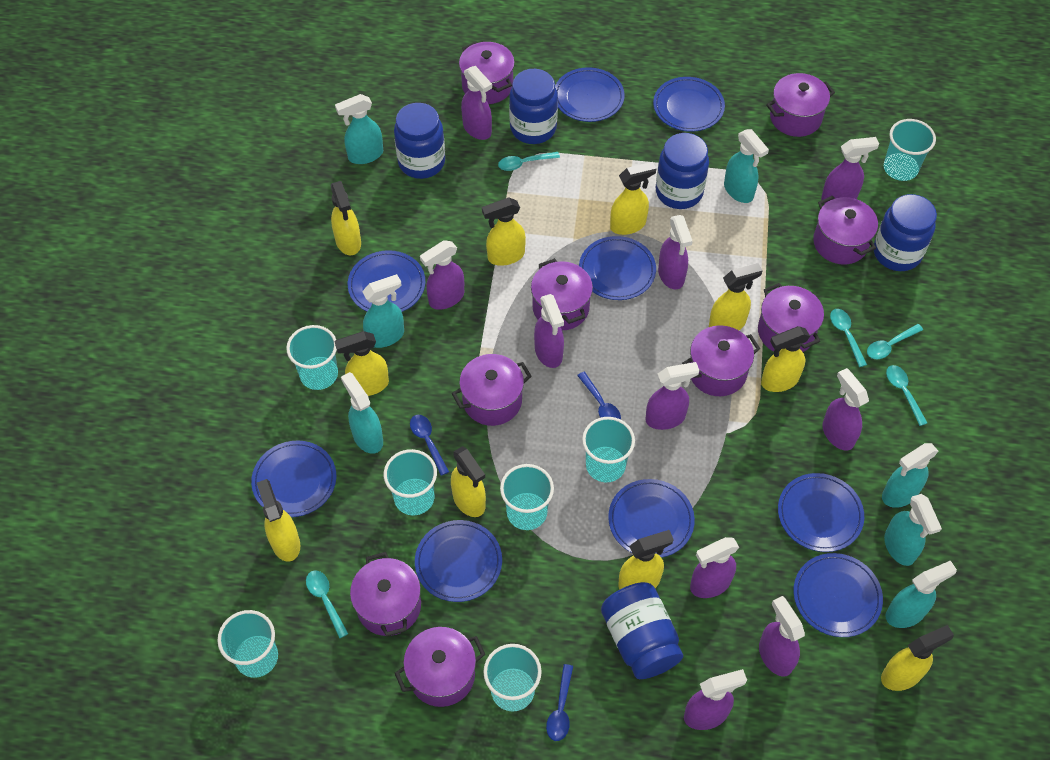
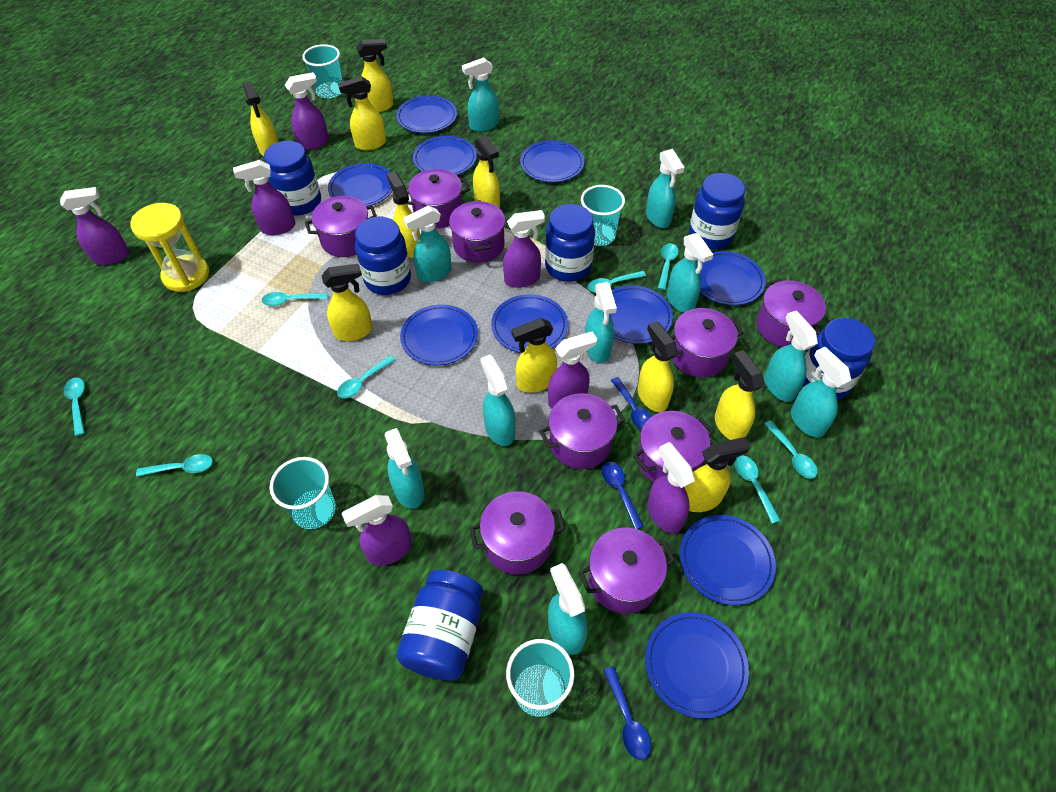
blue jar: 5 -> 6
blue plate: 9 -> 10
purple spray bottle: 10 -> 7
turquoise cup: 7 -> 4
turquoise spoon: 5 -> 8
turquoise spray bottle: 7 -> 10
yellow hourglass: 0 -> 1

